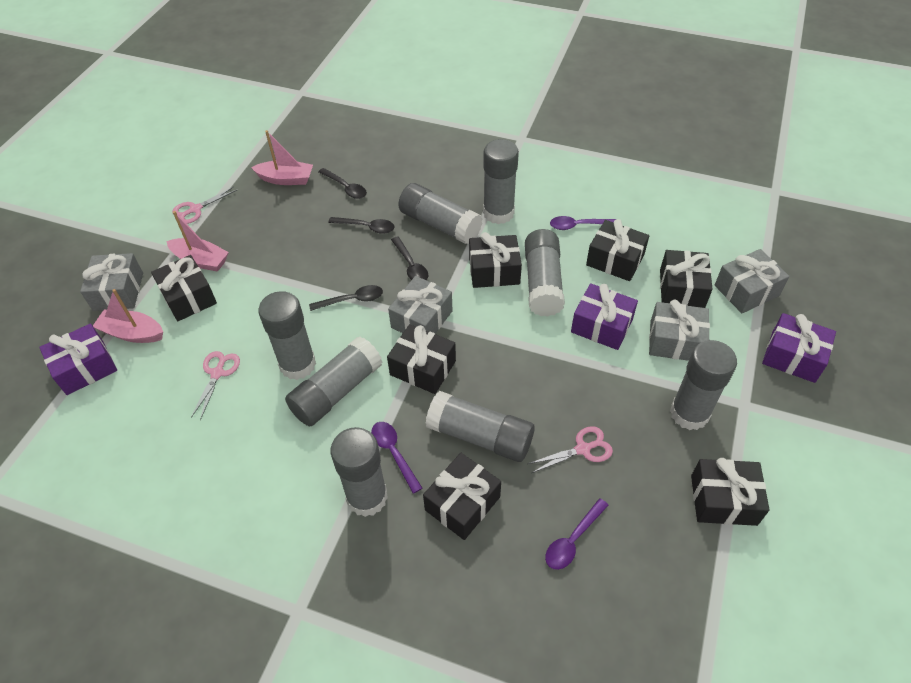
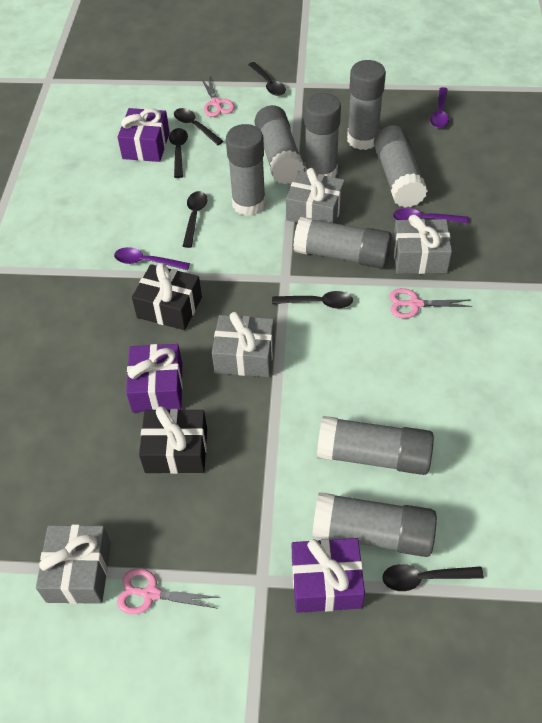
black gift: 7 -> 2
black spoon: 4 -> 6
pink boat: 3 -> 0

